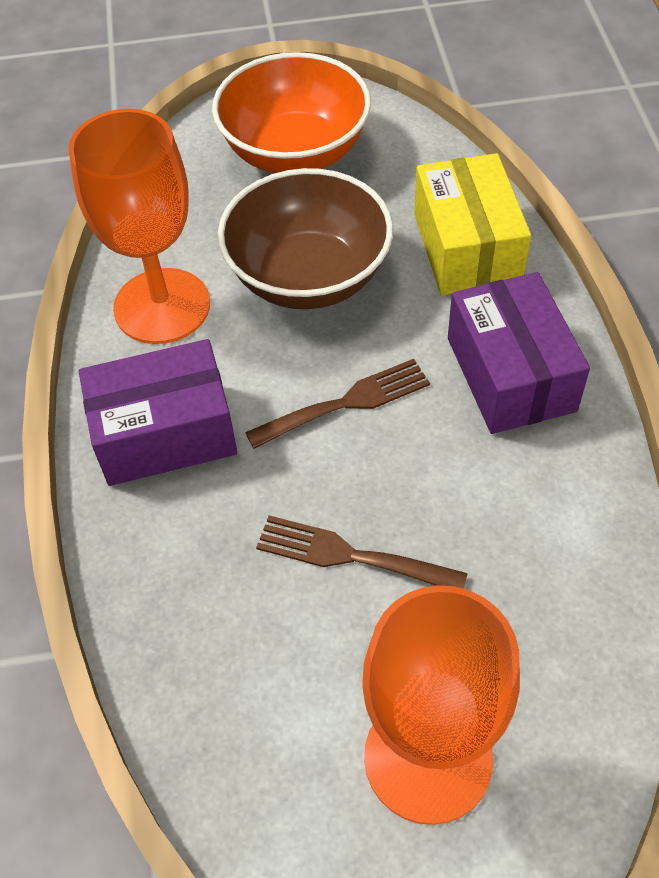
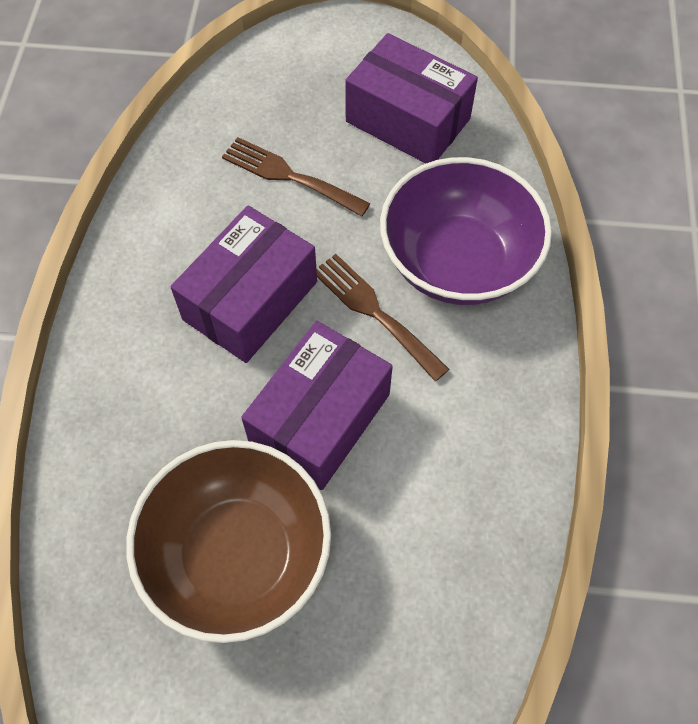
orange bowl: 1 -> 0
orange goblet: 2 -> 0
purple bowl: 0 -> 1
purple box: 2 -> 3
yellow box: 1 -> 0

